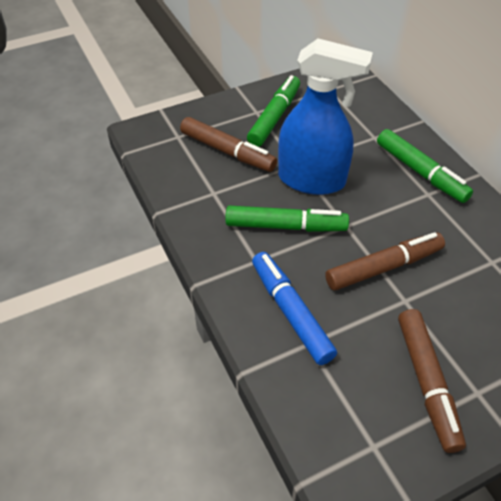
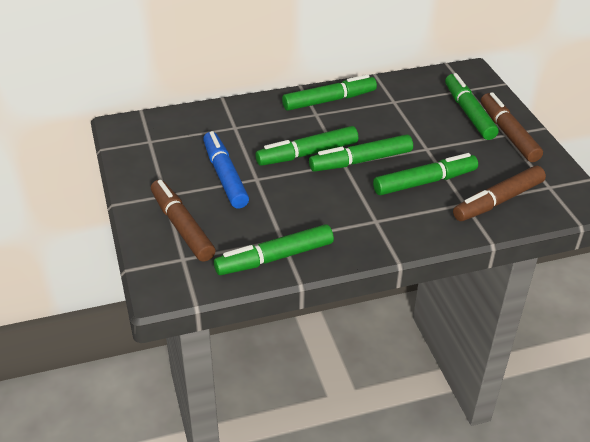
blue spray bottle: 1 -> 0
green marker: 3 -> 6

